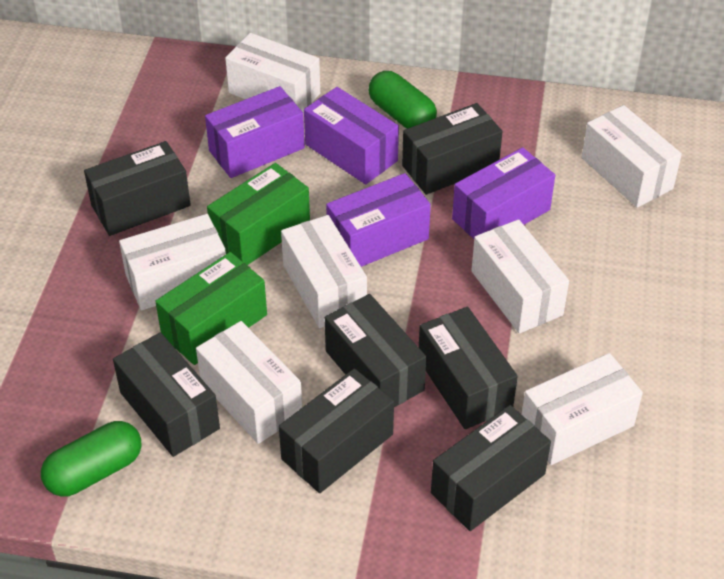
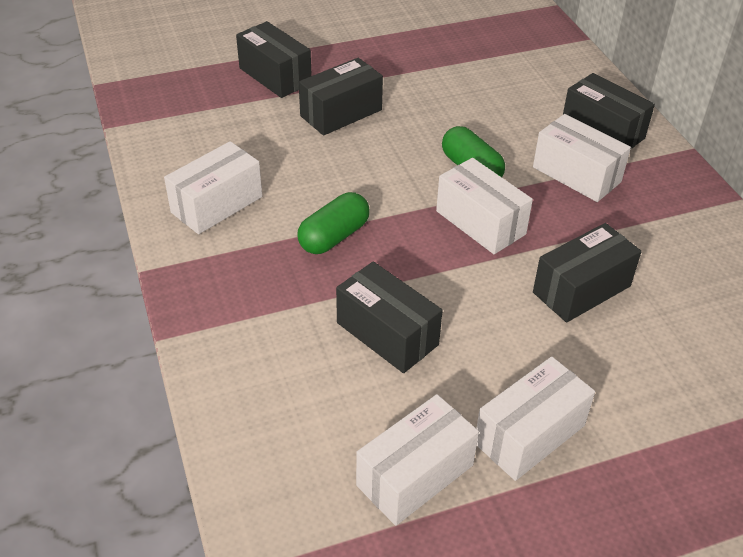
black box: 7 -> 5
green box: 2 -> 0
purple box: 4 -> 0
white box: 7 -> 5

